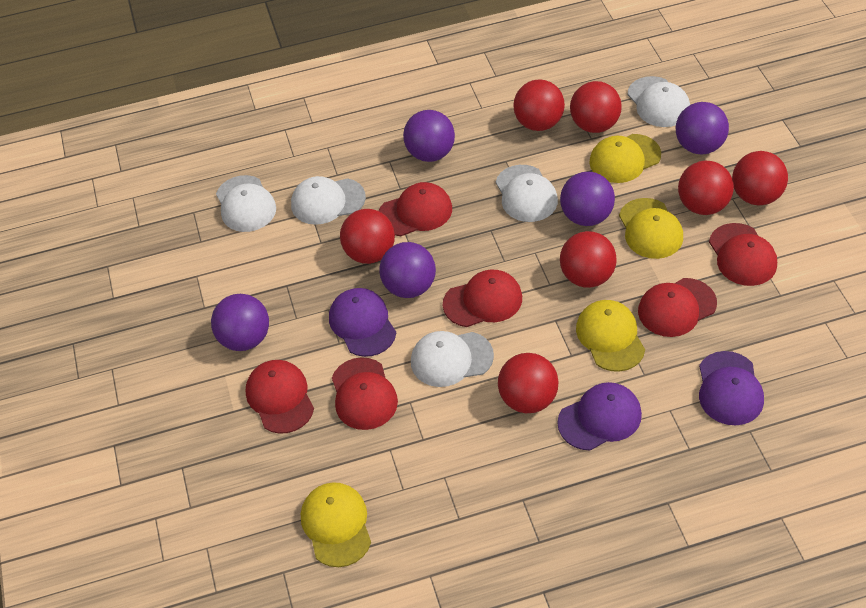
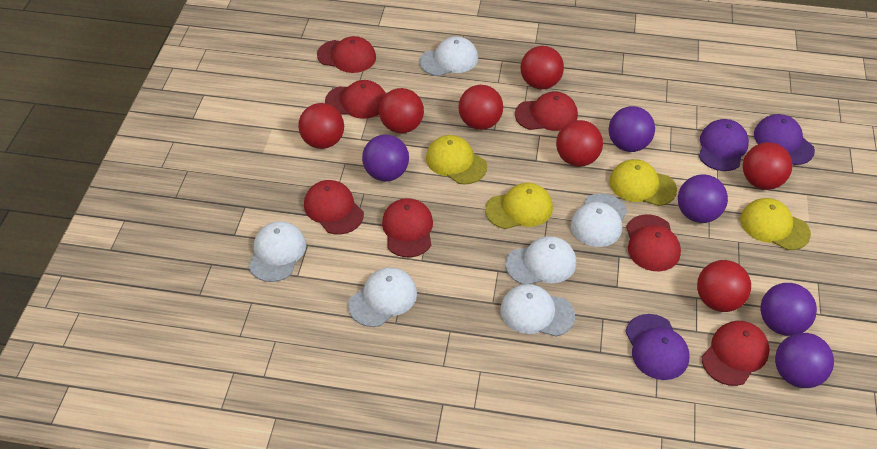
red cap: 6 -> 7
white cap: 5 -> 6

